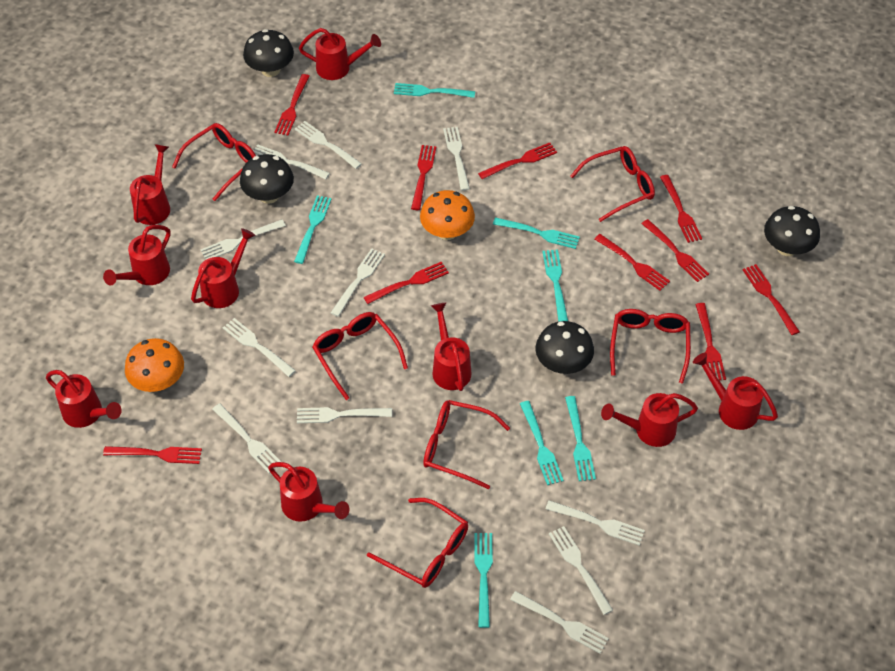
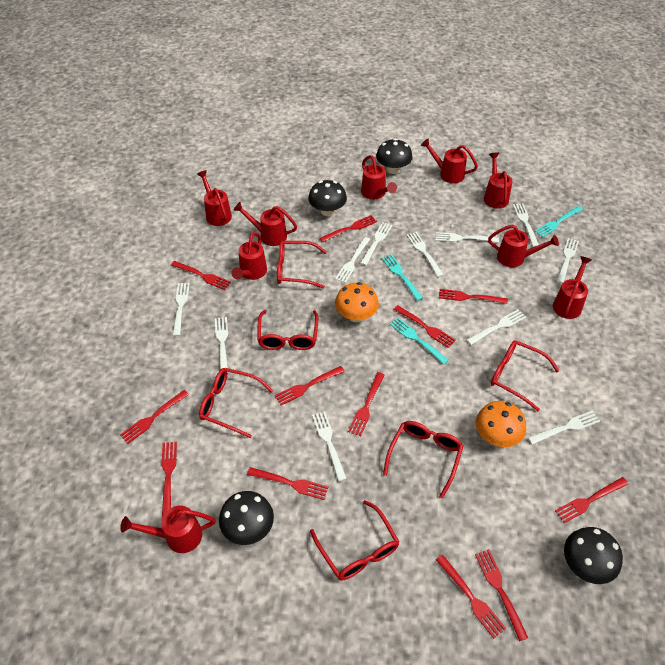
red fork: 10 -> 12
turquoise fork: 7 -> 3

